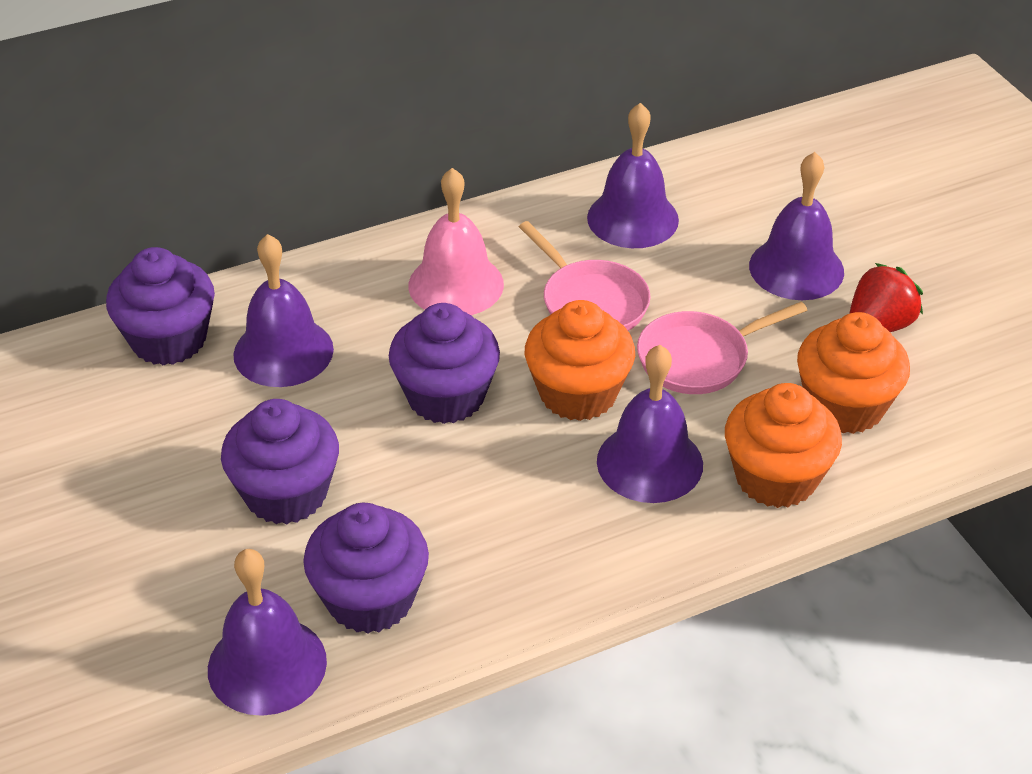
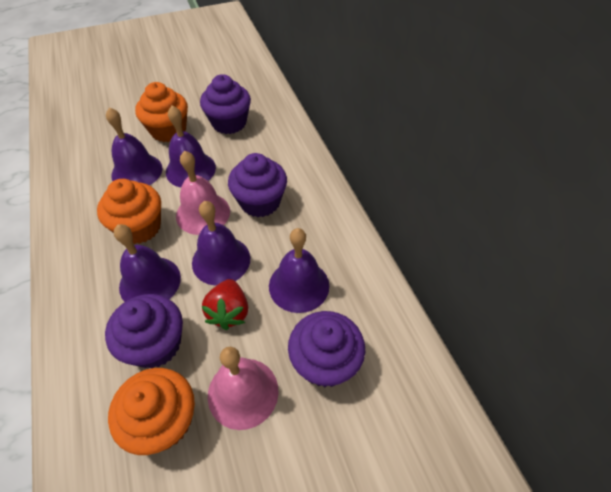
pink bell: 1 -> 2
pink pan: 2 -> 0

